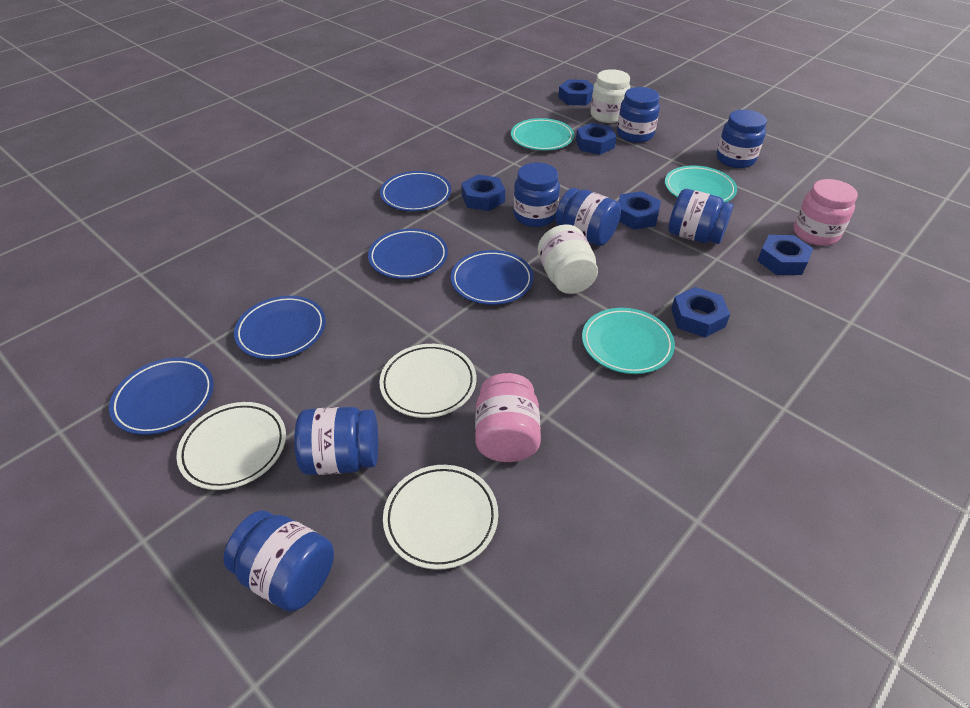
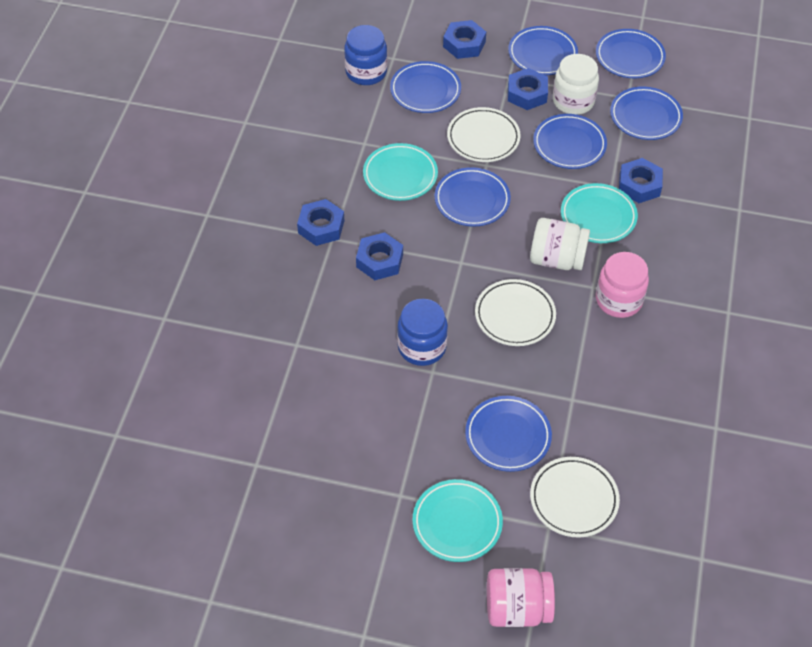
blue jar: 7 -> 2
blue nut: 6 -> 5
blue plate: 5 -> 7

